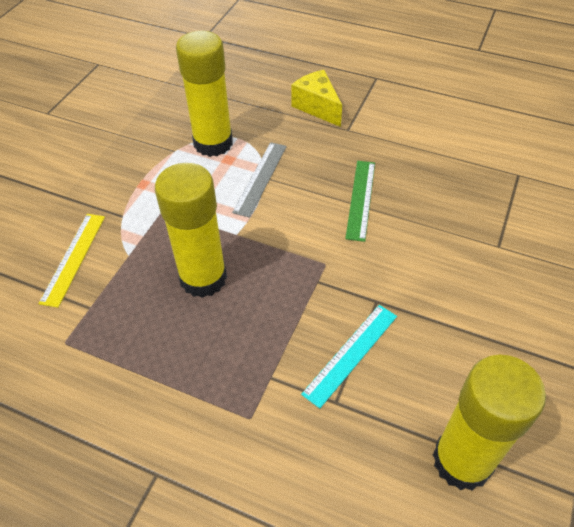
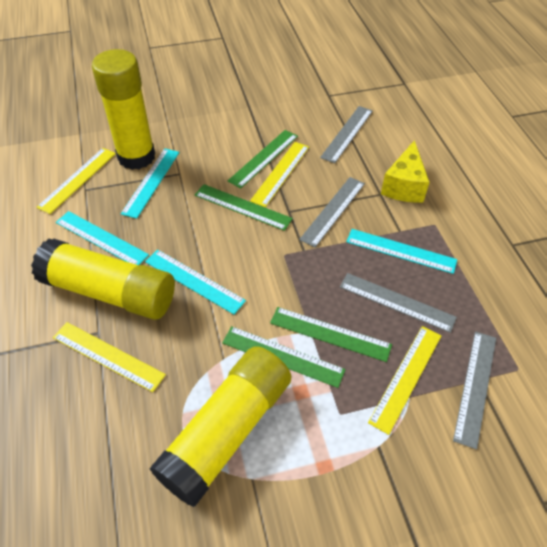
green ruler: 1 -> 4
grey ruler: 1 -> 4
turquoise ruler: 1 -> 4
yellow ruler: 1 -> 4

